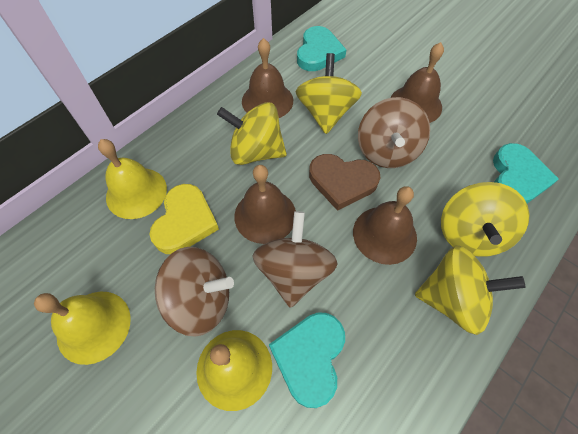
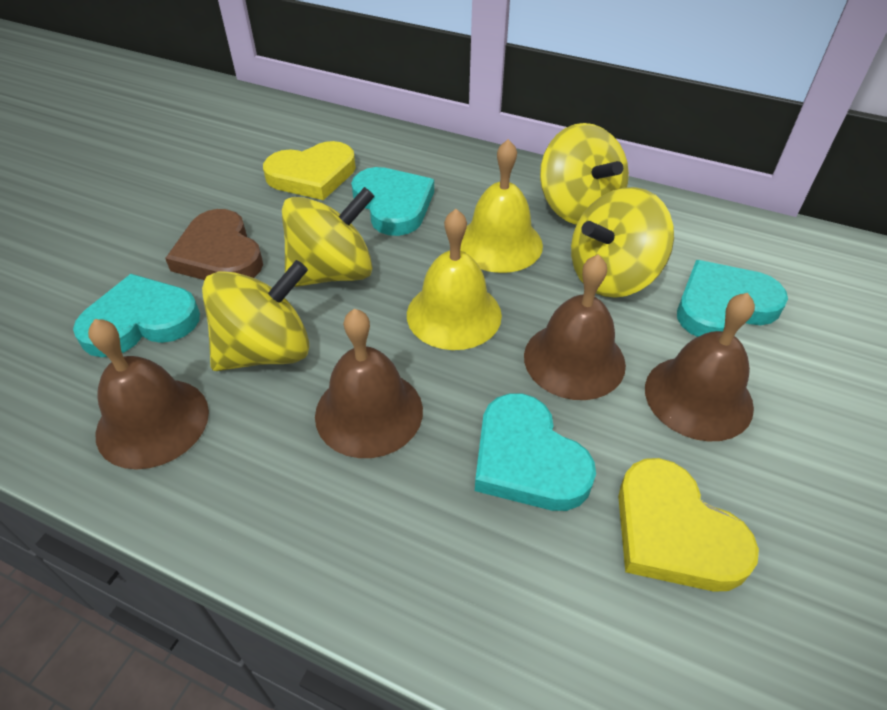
brown spinning top: 3 -> 0
turquoise heart: 3 -> 4
yellow bell: 3 -> 2
yellow heart: 1 -> 2

